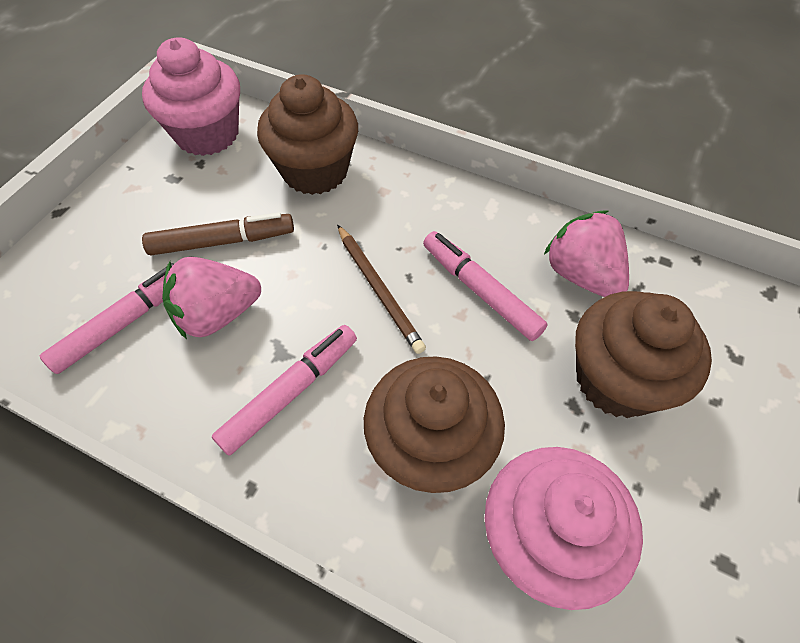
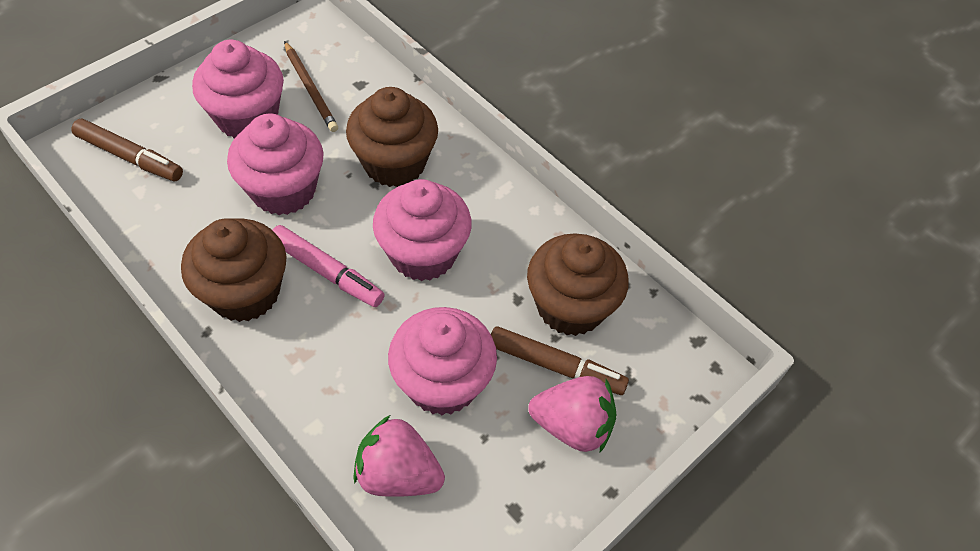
brown marker: 1 -> 2
pink cupcake: 2 -> 4
pink marker: 3 -> 1

